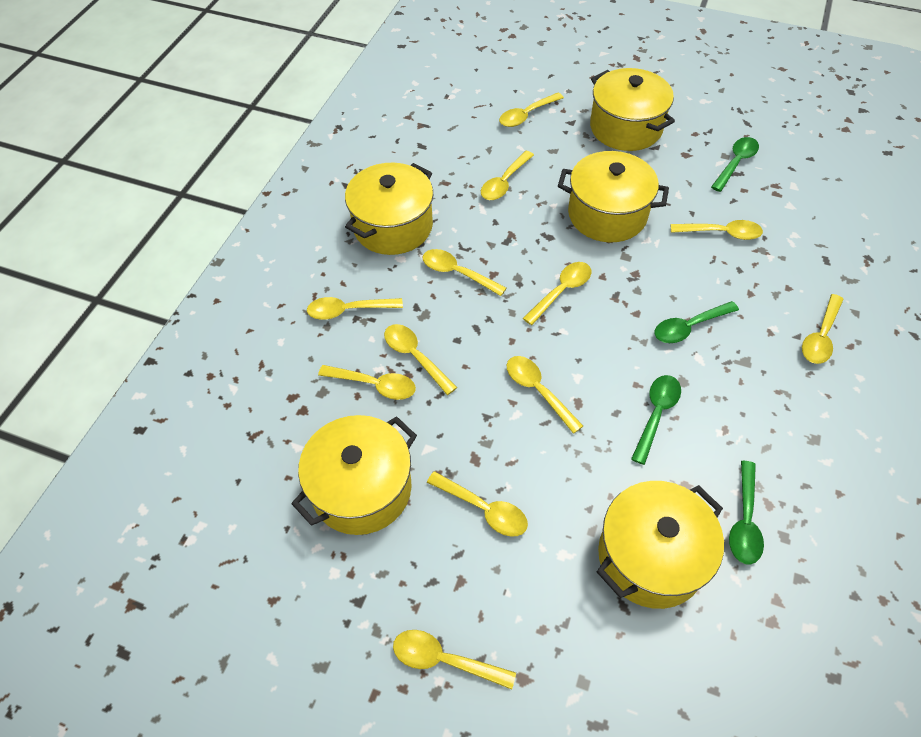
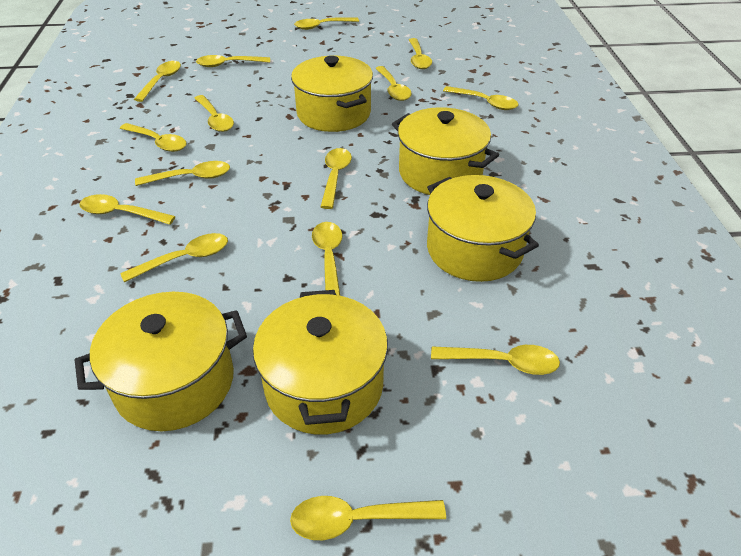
green spoon: 4 -> 0
yellow spoon: 12 -> 15

